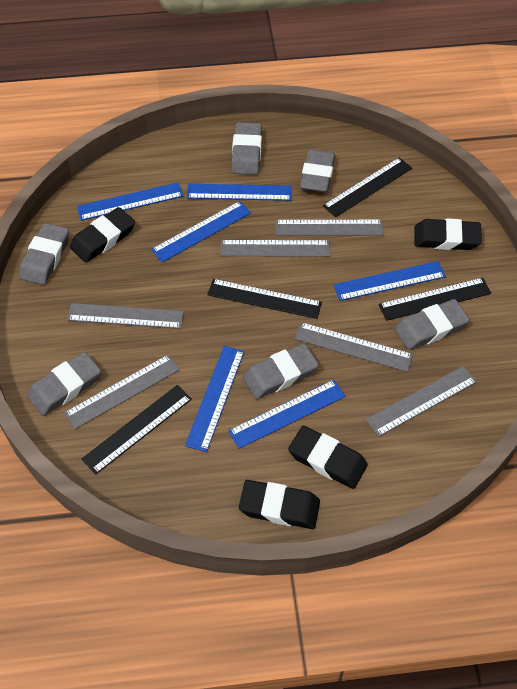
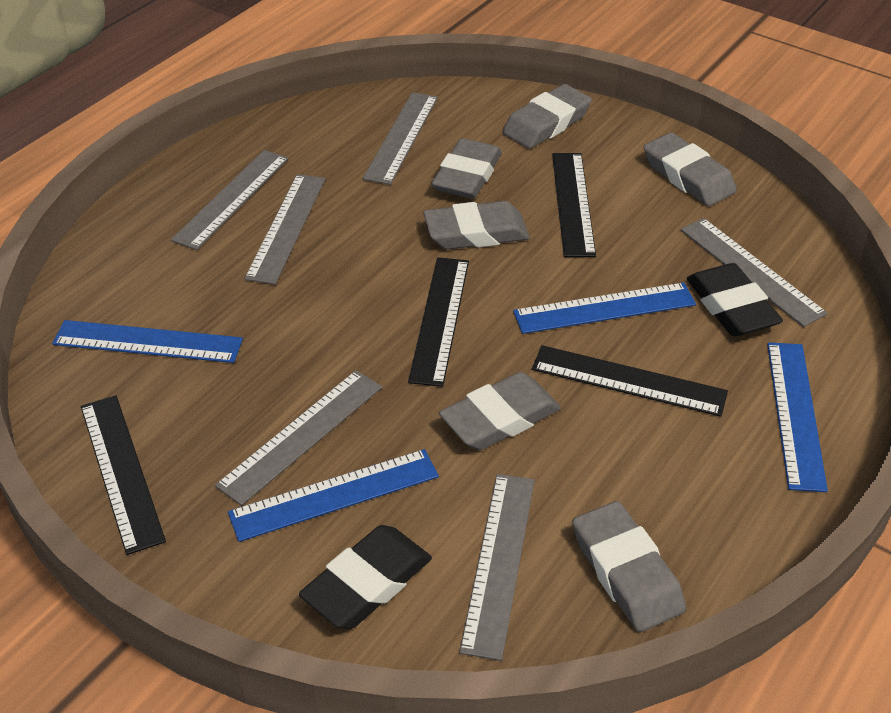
black eraser: 4 -> 2
blue ruler: 6 -> 4

